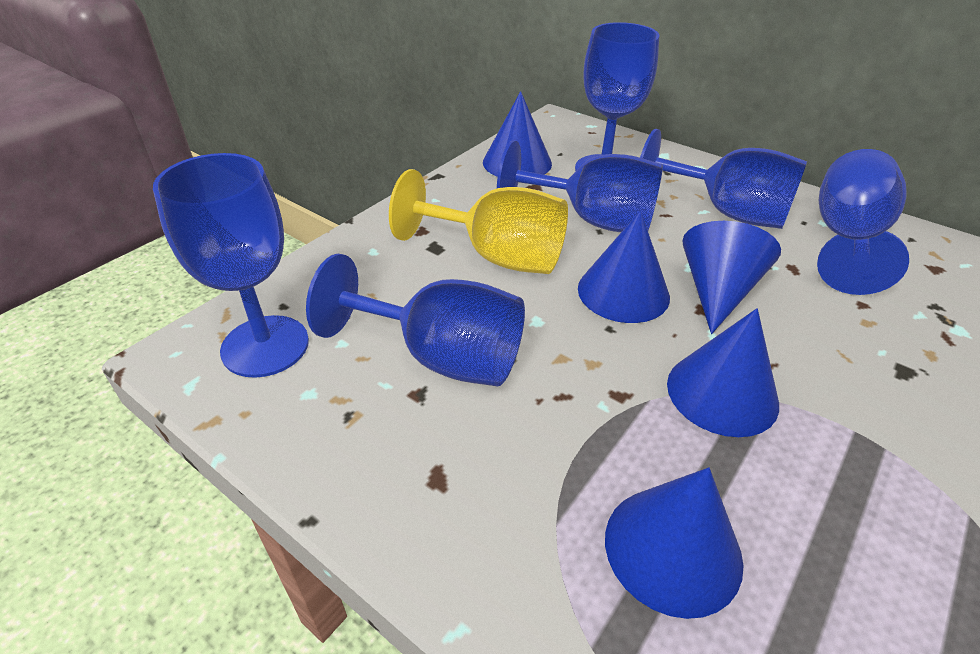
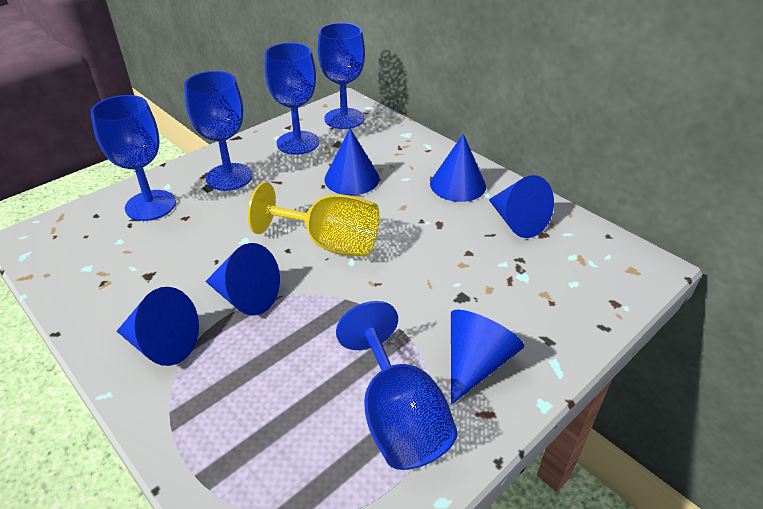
blue cone: 5 -> 6
blue goblet: 6 -> 5

